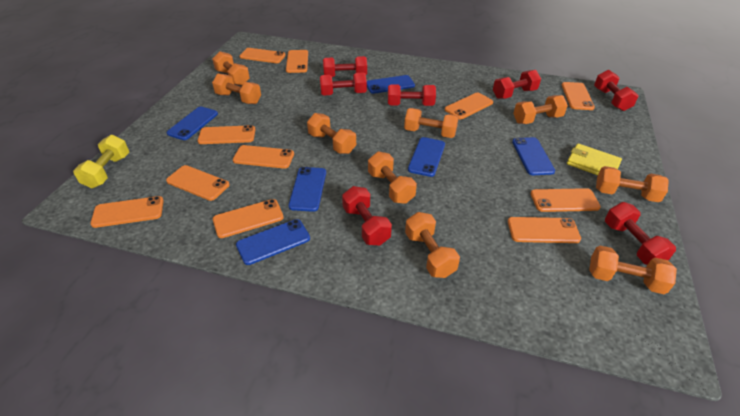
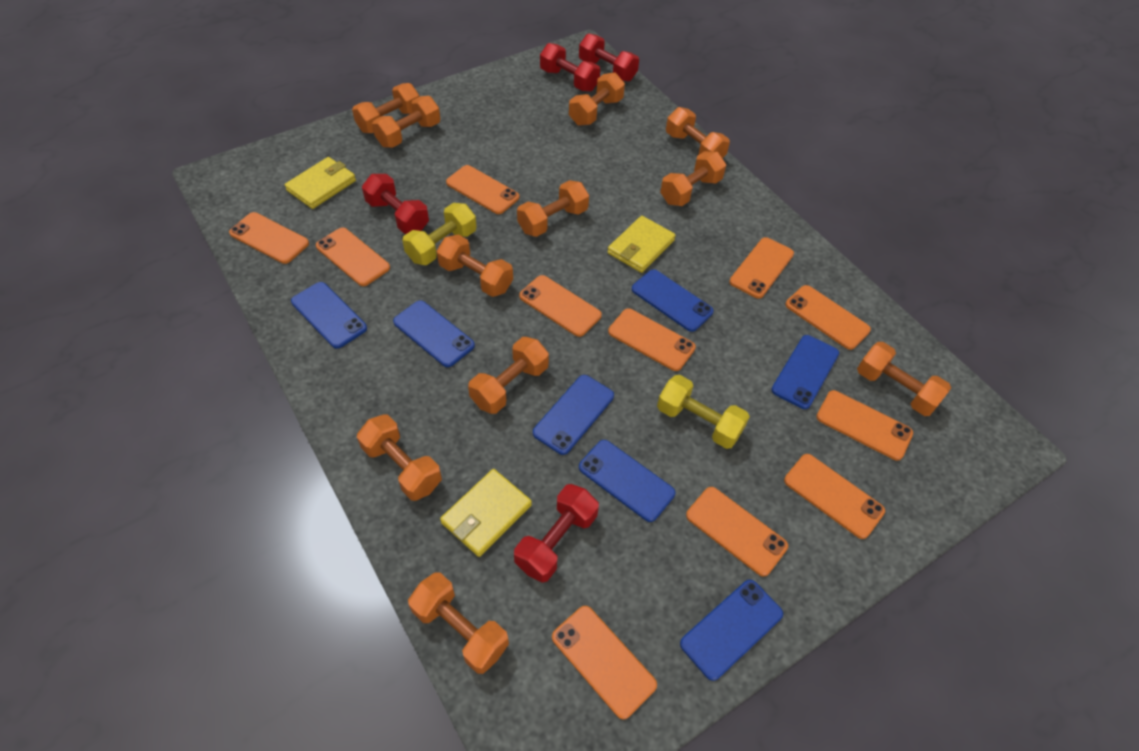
blue phone: 6 -> 7
orange dumbbell: 9 -> 11
red dumbbell: 7 -> 4
yellow dumbbell: 1 -> 2
yellow wallet: 1 -> 3

